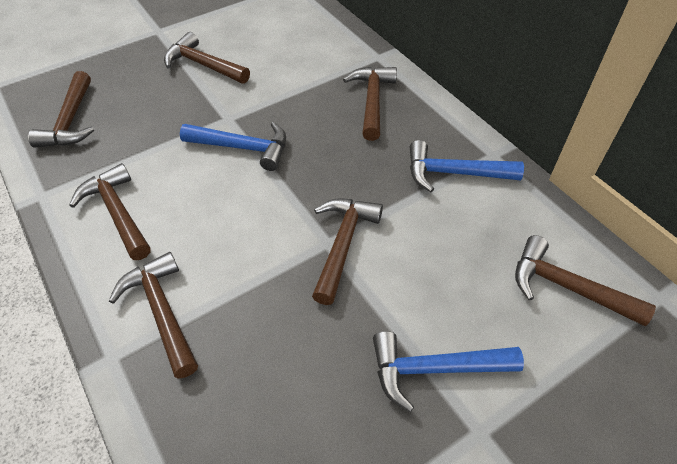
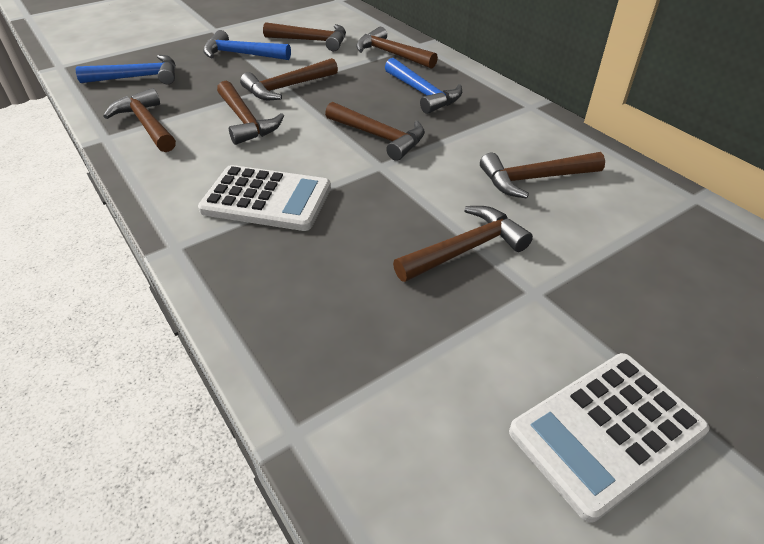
brown hammer: 7 -> 8
white calculator: 0 -> 2

